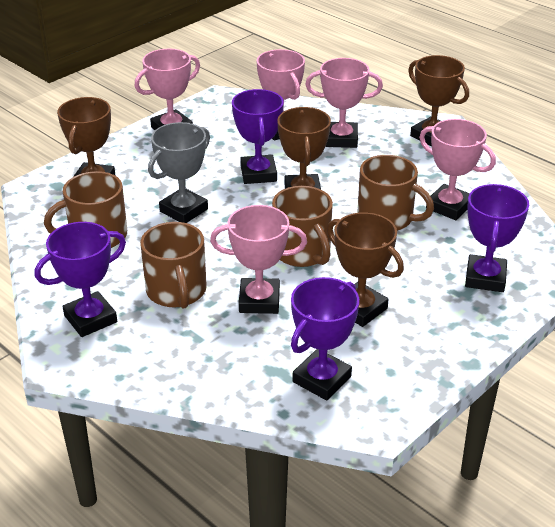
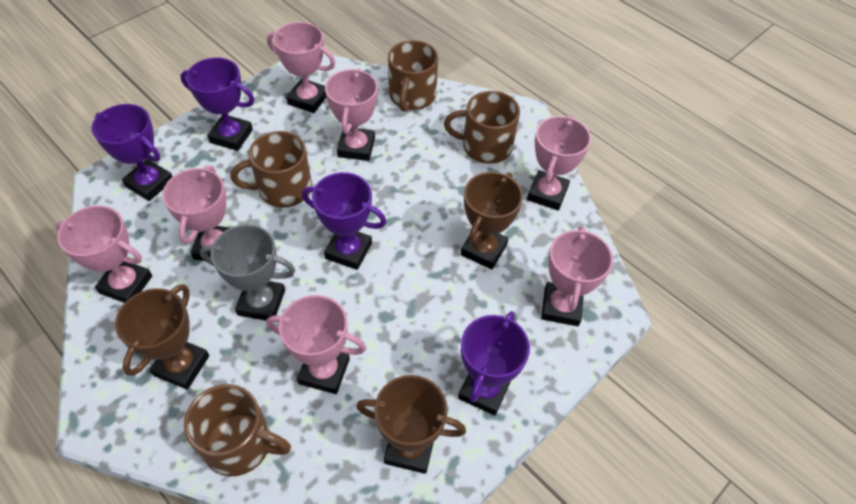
brown trophy: 4 -> 3
pink trophy: 5 -> 7

